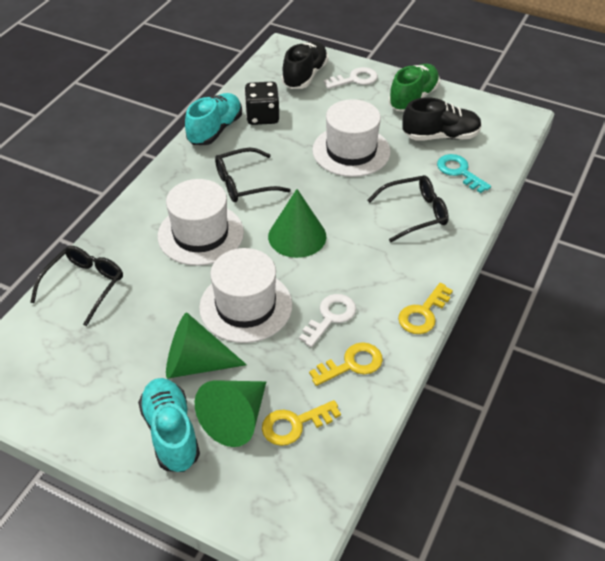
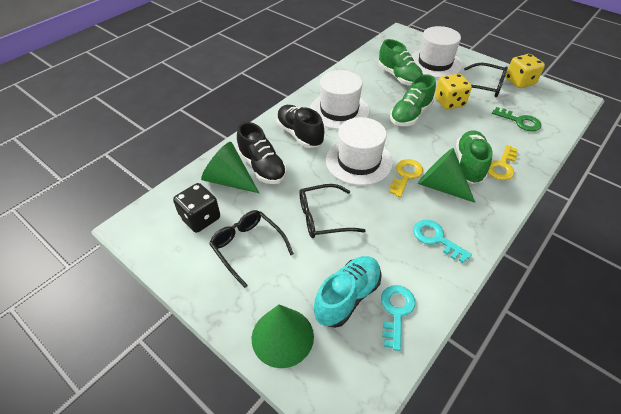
green key: 0 -> 1
green shoe: 1 -> 3
turquoise key: 1 -> 2
turquoise shoe: 2 -> 1
white key: 2 -> 0
yellow dice: 0 -> 2
yellow key: 3 -> 2

